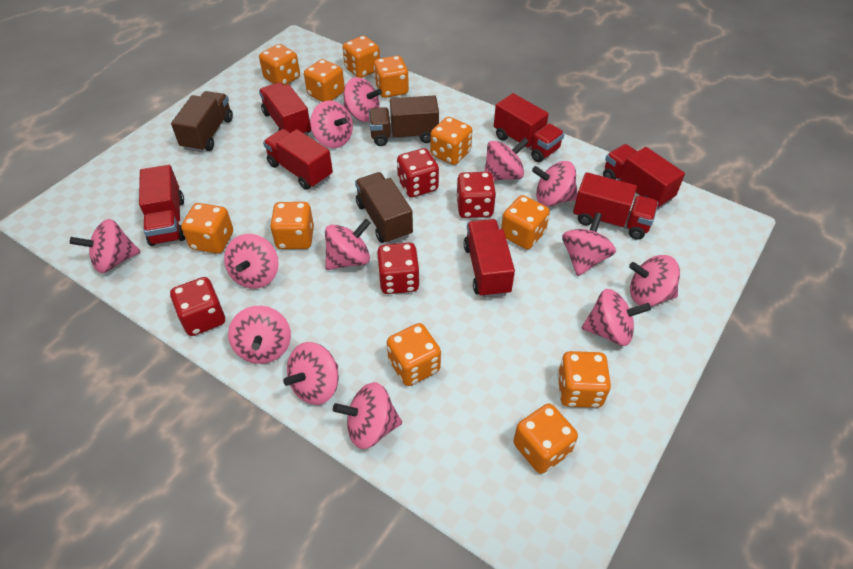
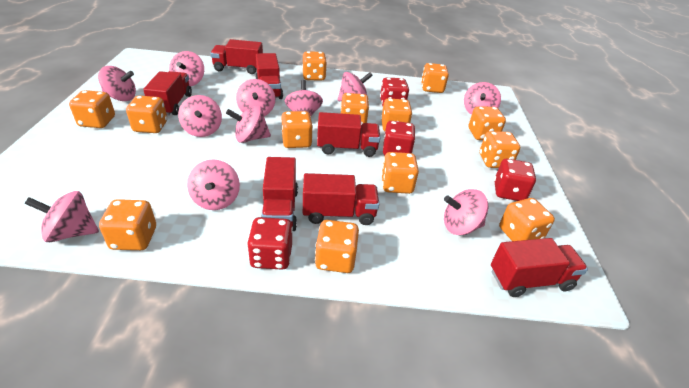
brown truck: 3 -> 0
orange dice: 11 -> 13
pink spinning top: 13 -> 11

